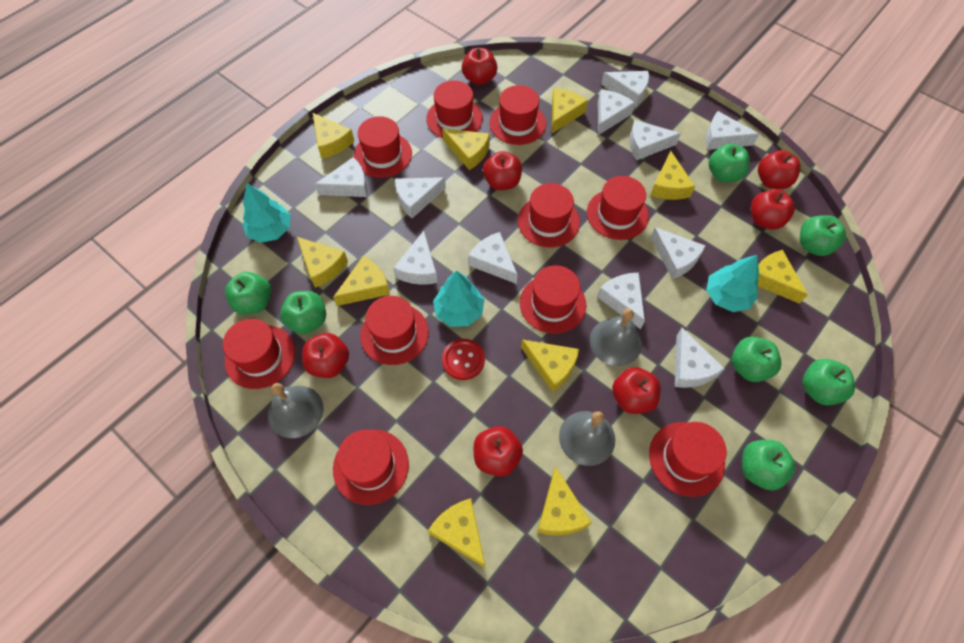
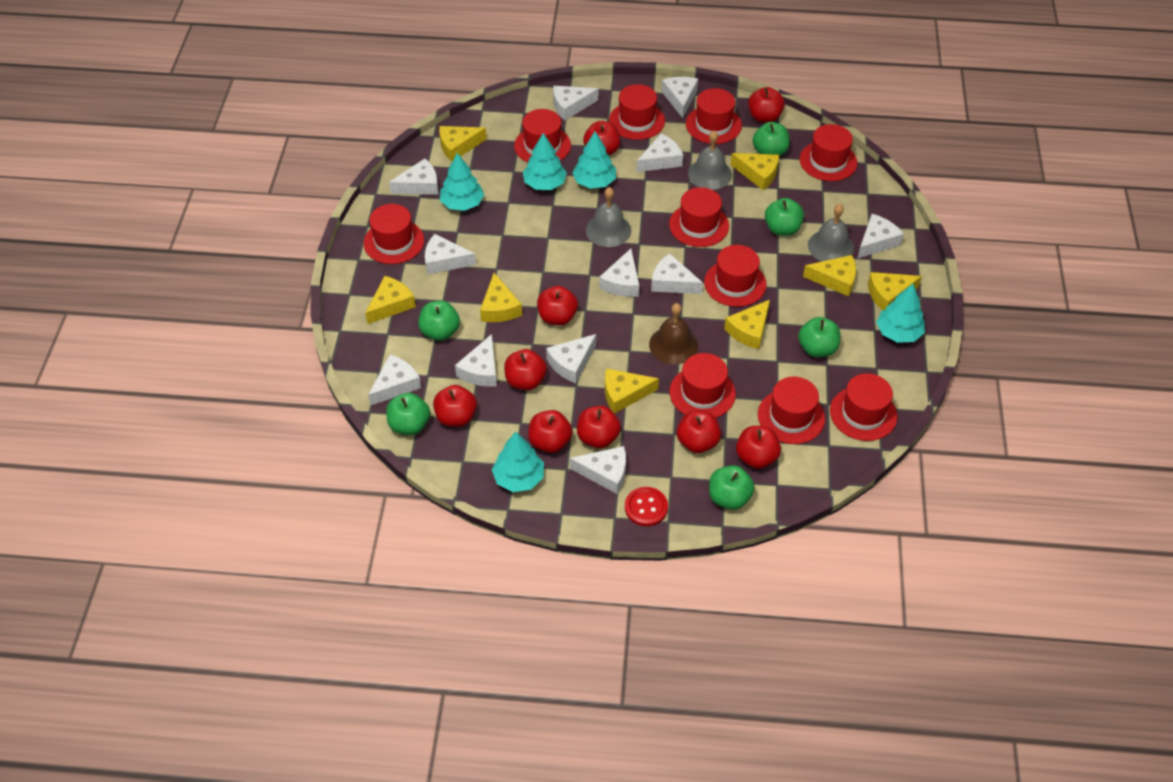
brown bell: 0 -> 1
green apple: 7 -> 6
red apple: 7 -> 9
turquoise tree: 3 -> 5
white cheese: 11 -> 12
yellow cheese: 10 -> 8

